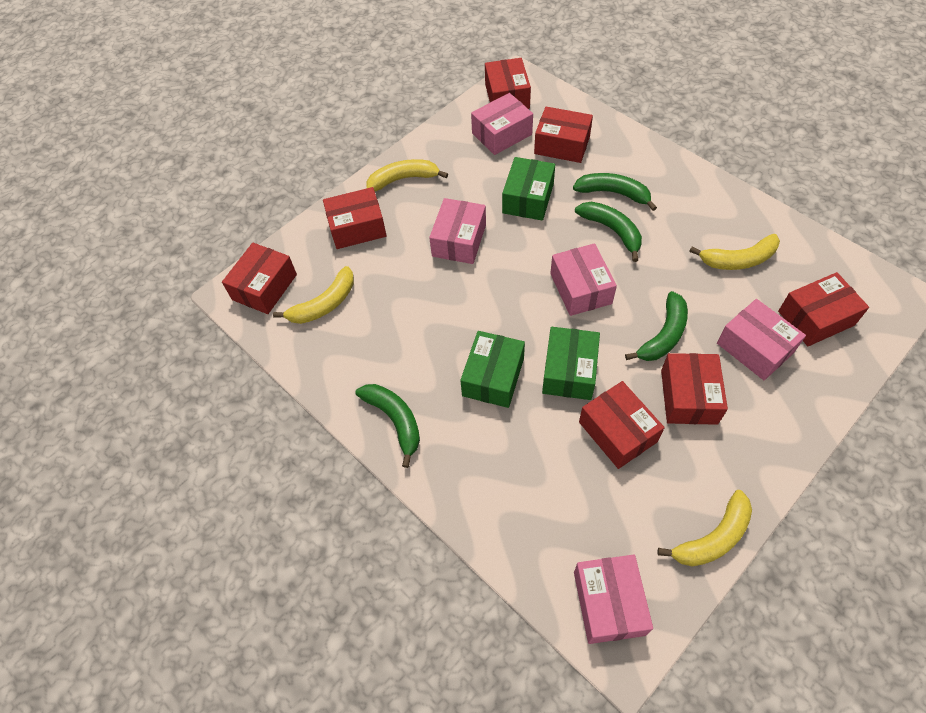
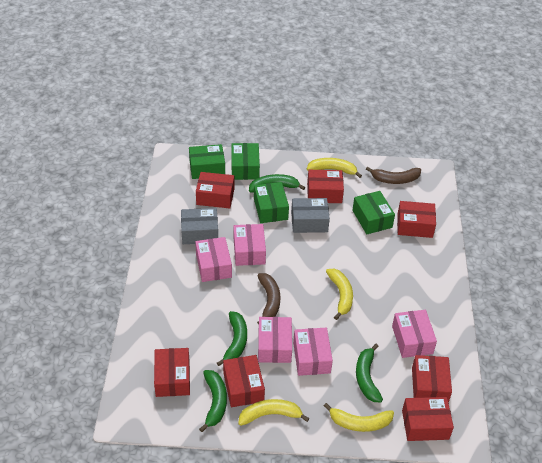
brown banana: 0 -> 2
green box: 3 -> 4
grey box: 0 -> 2

